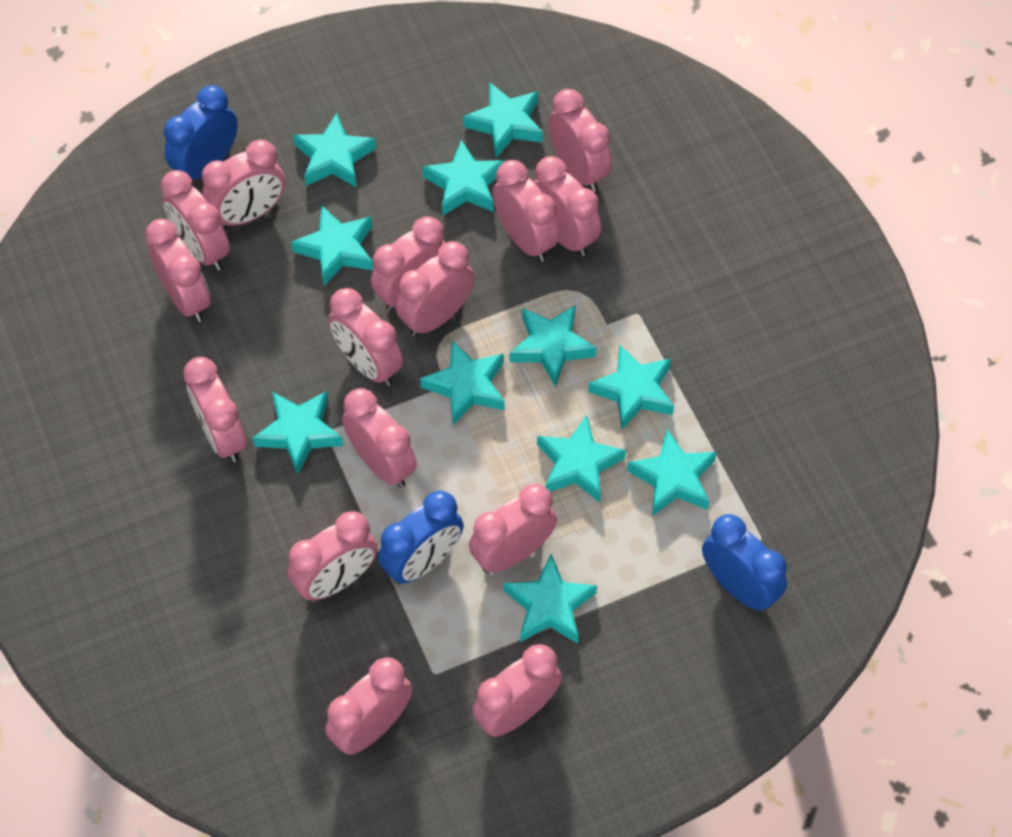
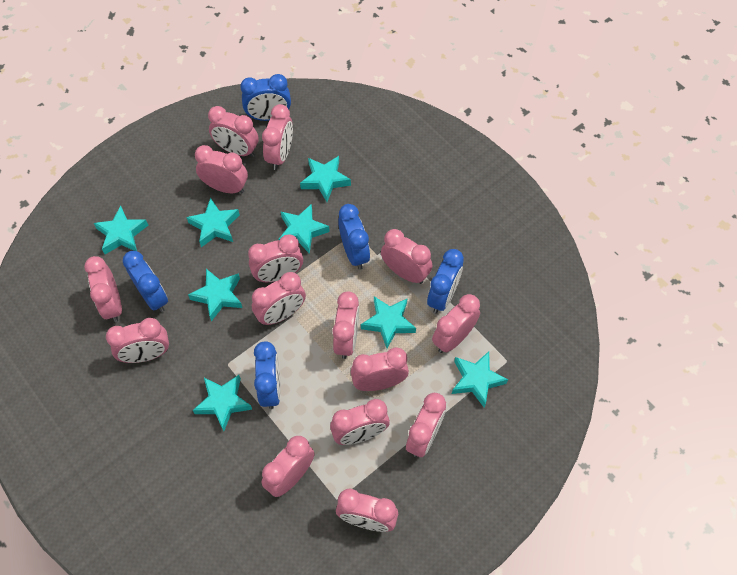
blue clock: 3 -> 5
turquoise star: 11 -> 8

